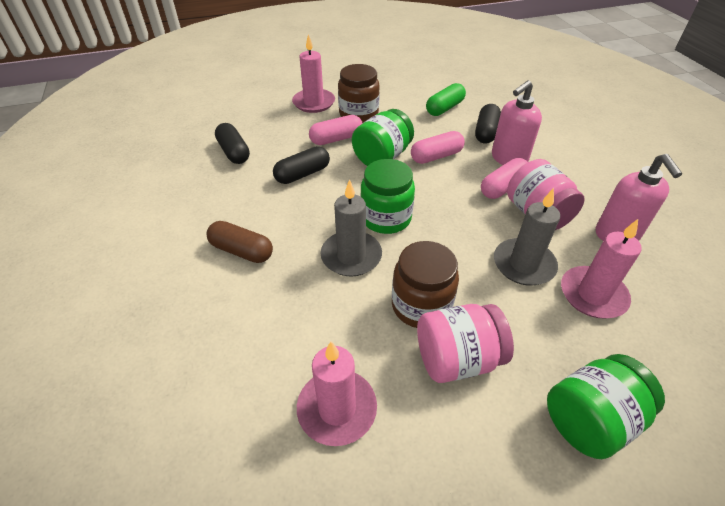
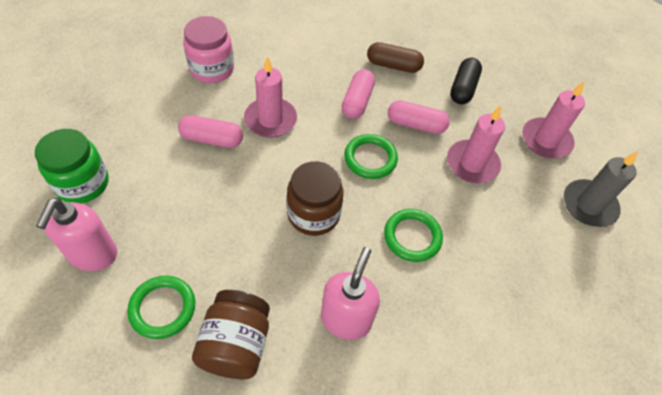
black capsule: 3 -> 1
green capsule: 1 -> 0
green jar: 3 -> 1
green ring: 0 -> 3
grey candle: 2 -> 1
pink jar: 2 -> 1

